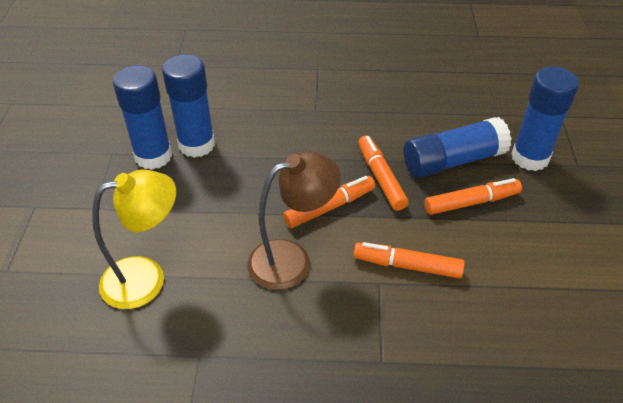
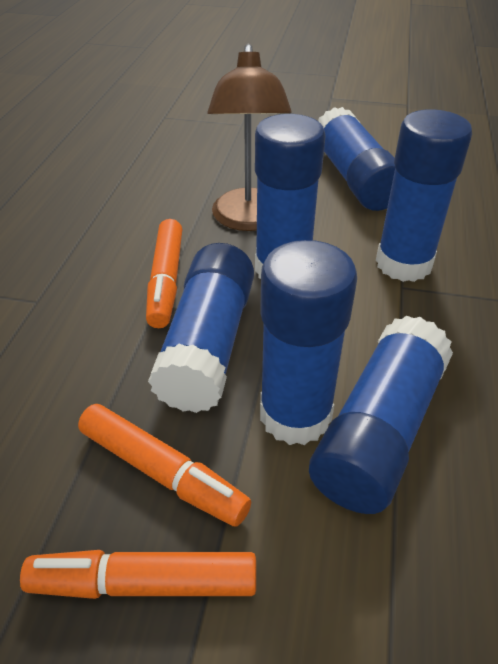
blue glue stick: 4 -> 6
orange marker: 4 -> 3
yellow lamp: 1 -> 0

